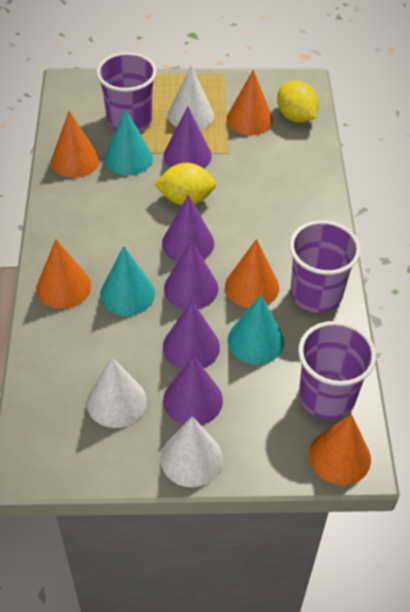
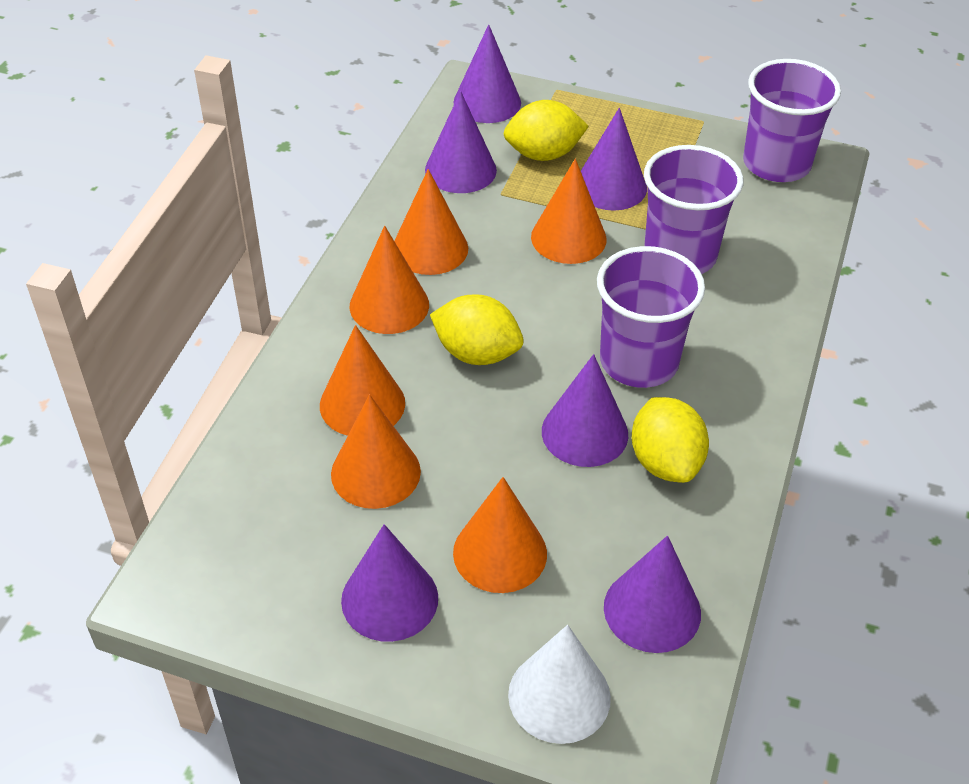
orange cone: 5 -> 6
purple cone: 5 -> 6
turquoise cone: 3 -> 0
white cone: 3 -> 1
yellow lemon: 2 -> 3

